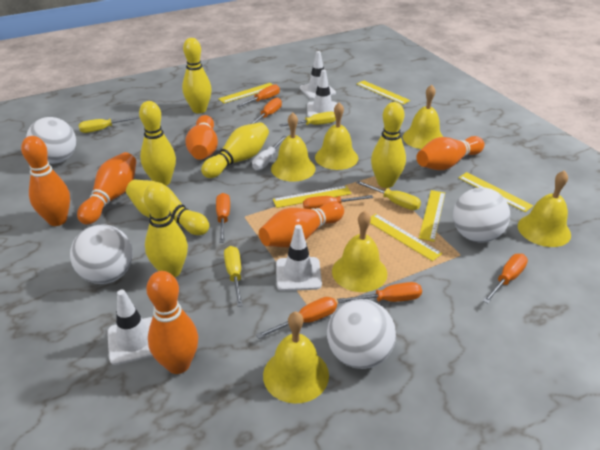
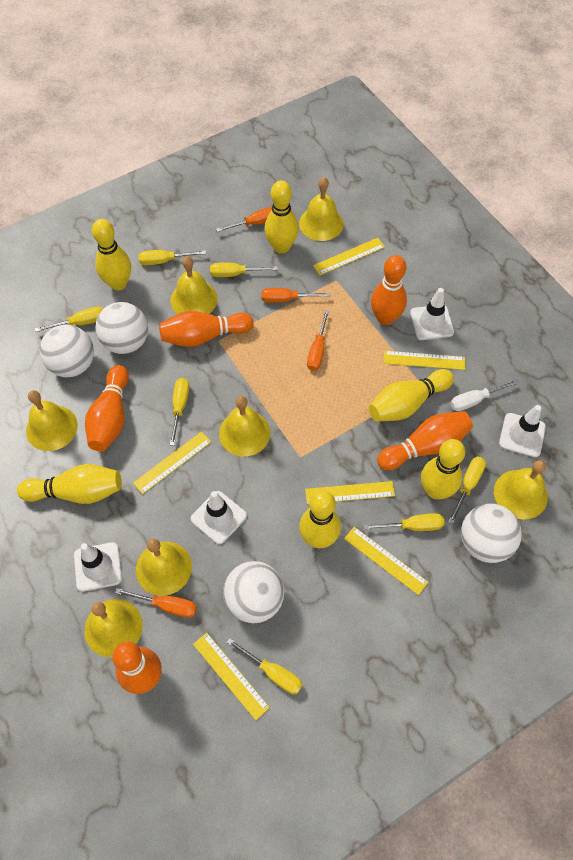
orange bowling pin: 6 -> 5
orange screwdriver: 7 -> 4
yellow bell: 6 -> 7
yellow screwdriver: 4 -> 7

